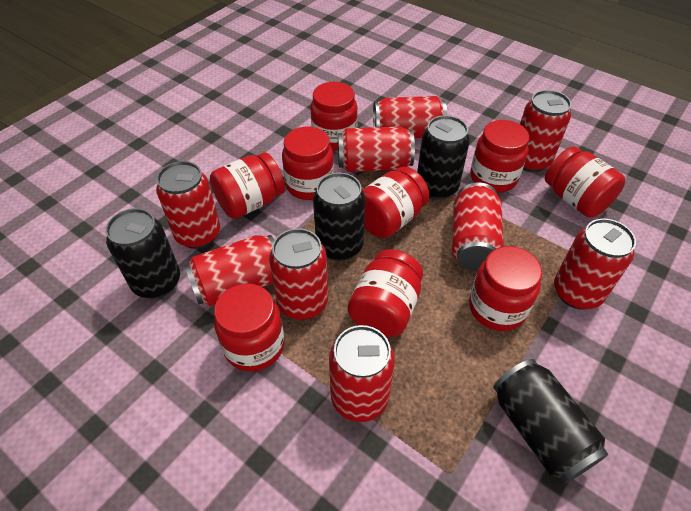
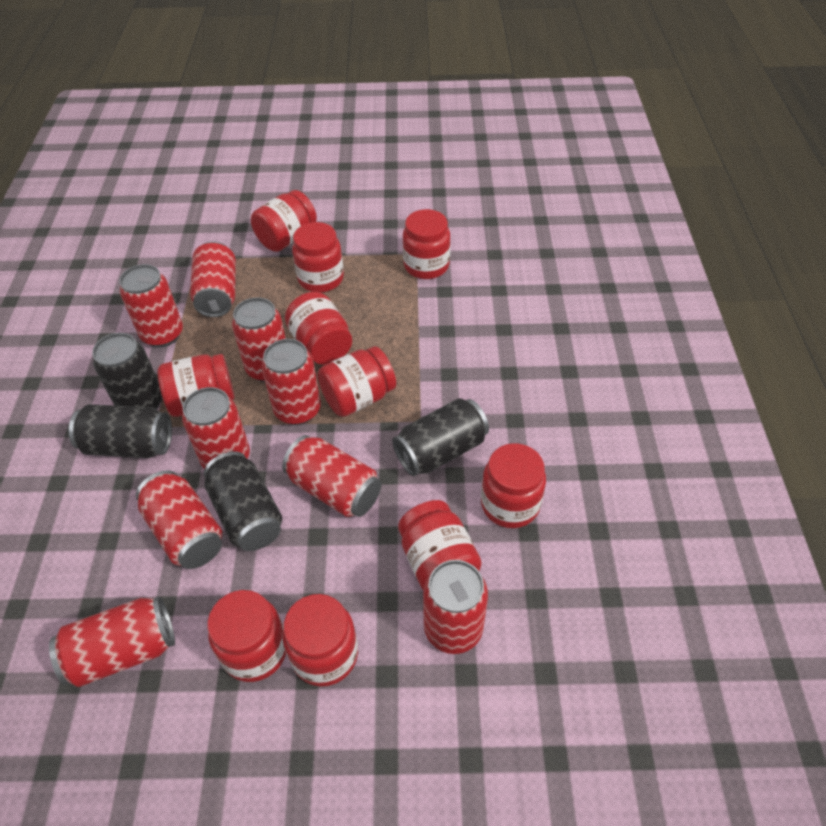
red jar: 9 -> 10

